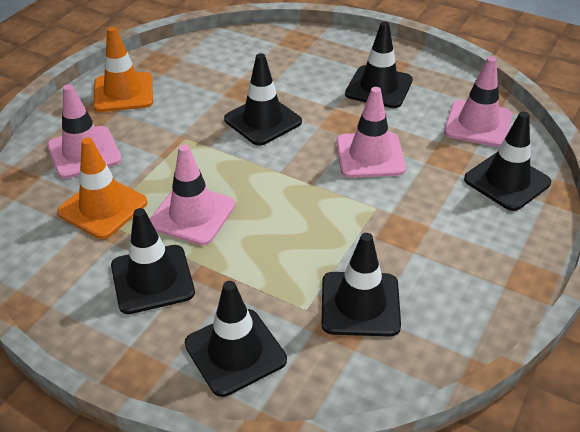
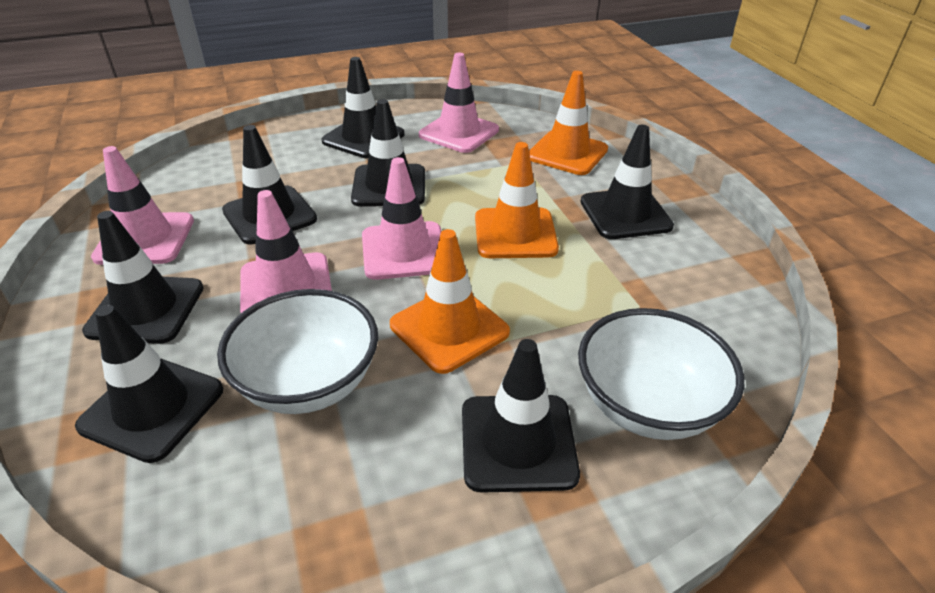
black traffic cone: 6 -> 7
orange traffic cone: 2 -> 3
white bowl: 0 -> 2

